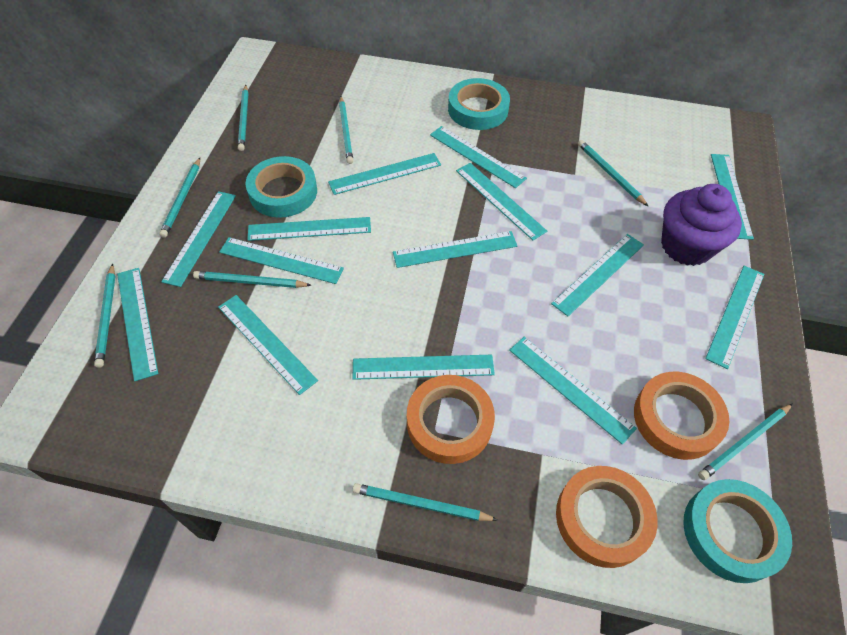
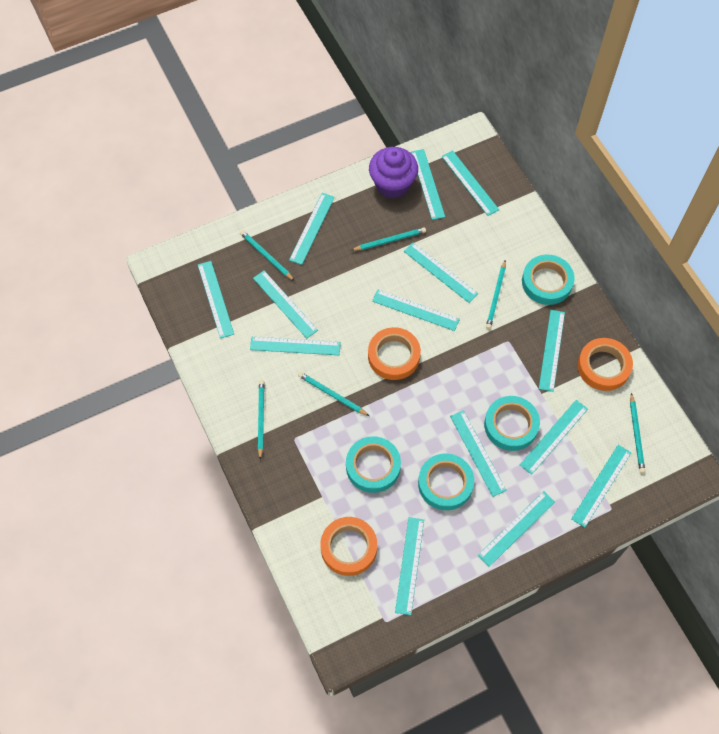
turquoise pencil: 8 -> 6
turquoise tape: 3 -> 4

